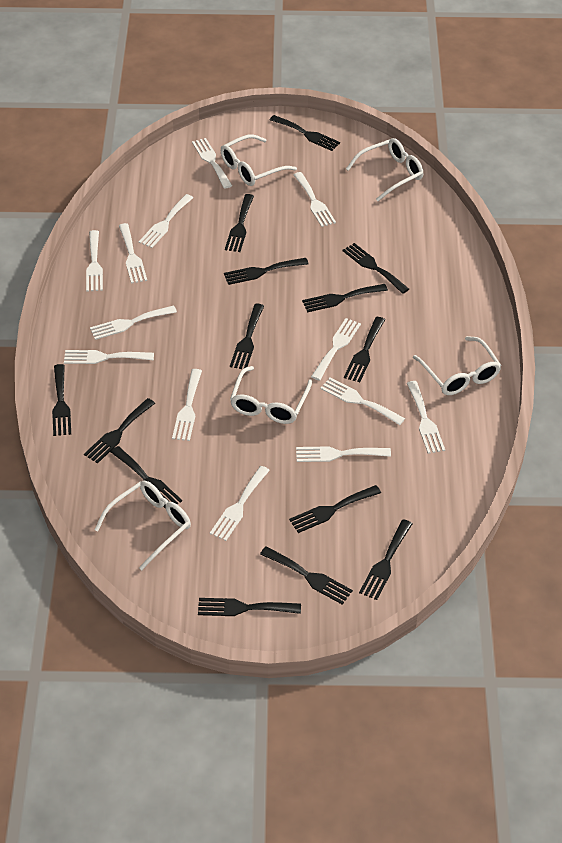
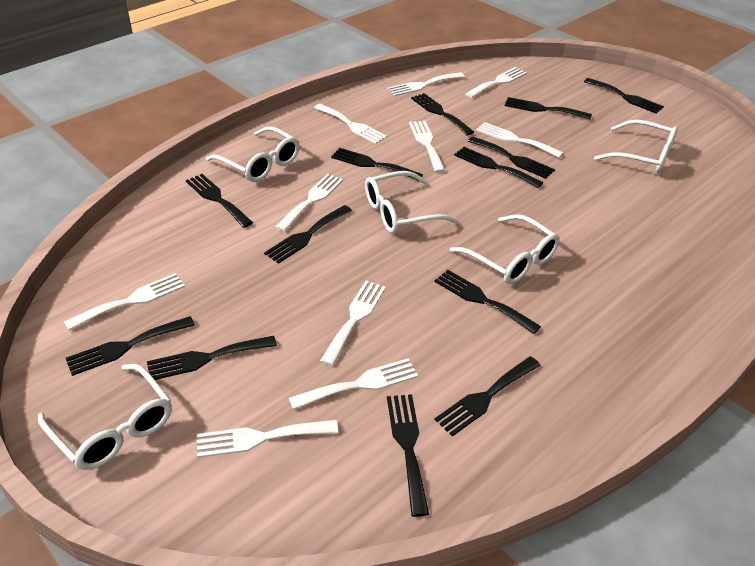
black fork: 14 -> 13
white fork: 13 -> 10

